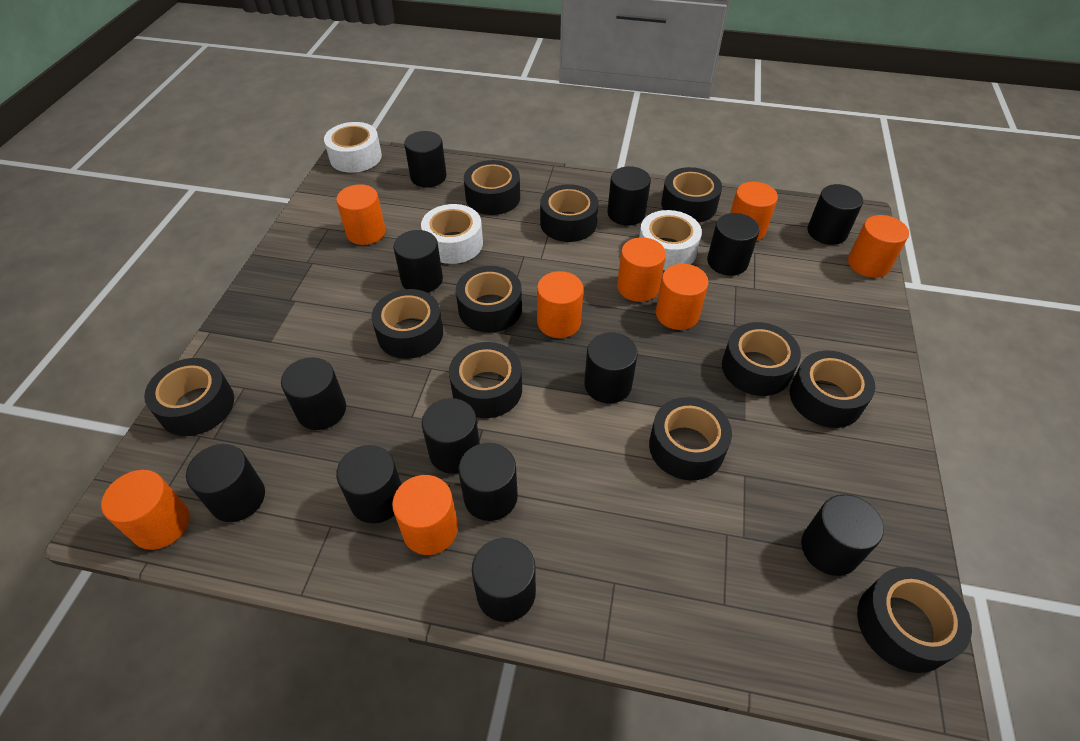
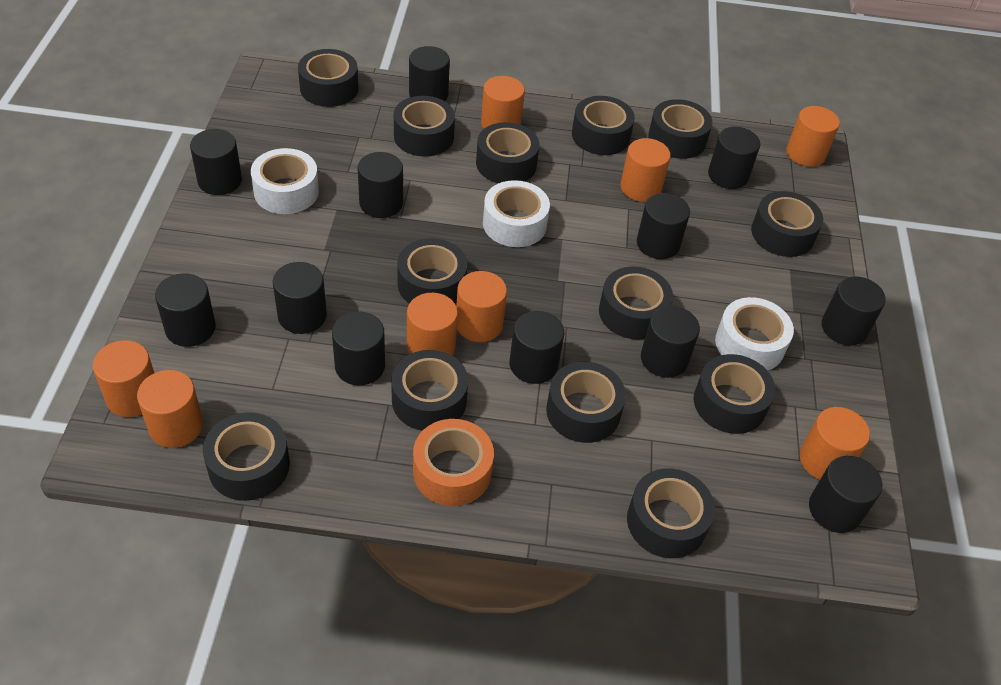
black cylinder: 13 -> 12
black tape: 11 -> 13
orange tape: 0 -> 1

